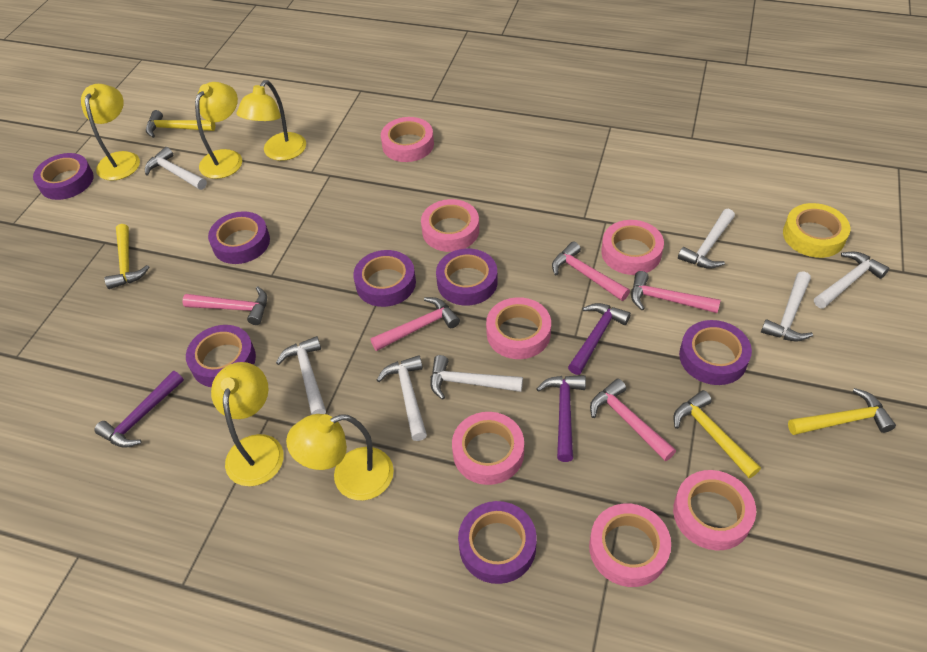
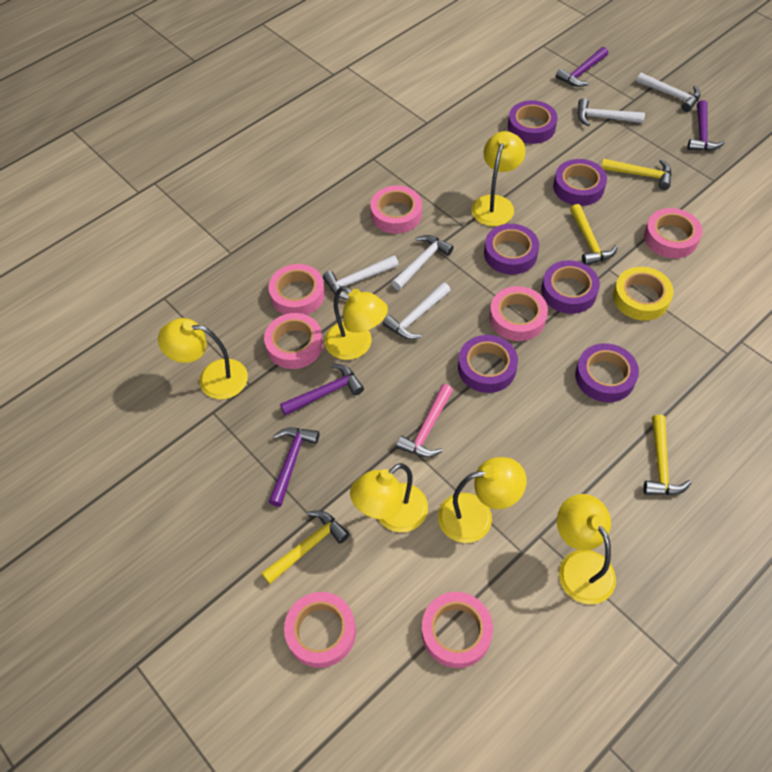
pink hammer: 5 -> 1
purple hammer: 3 -> 4
purple tape: 7 -> 6
white hammer: 7 -> 5
yellow lamp: 5 -> 6

